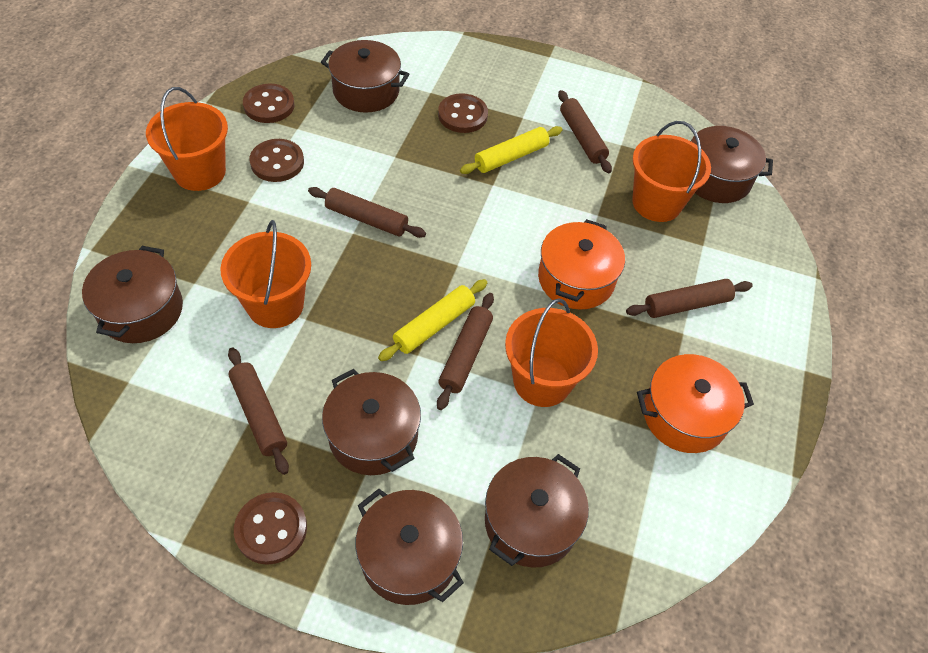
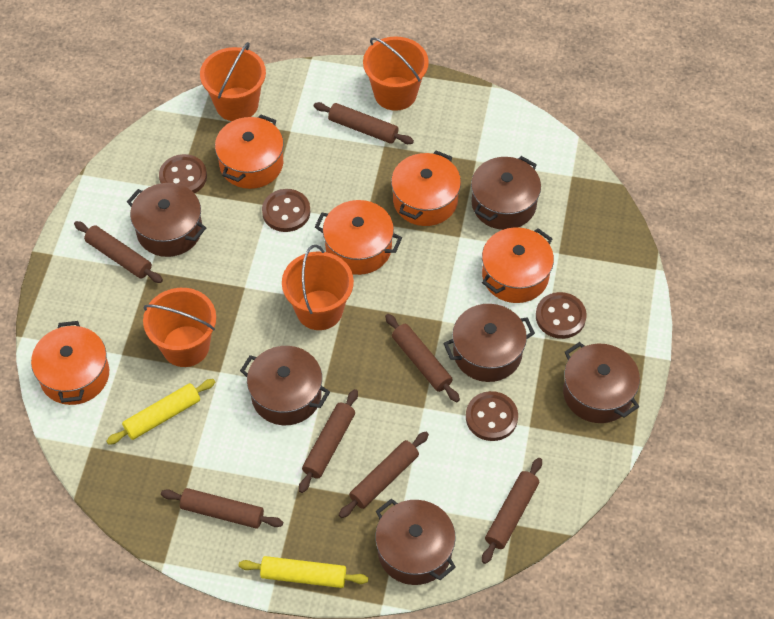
brown rolling pin: 5 -> 7
orange pot: 2 -> 5

